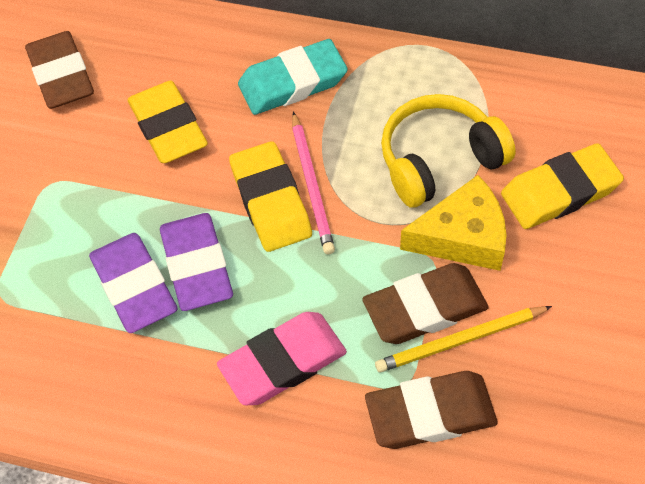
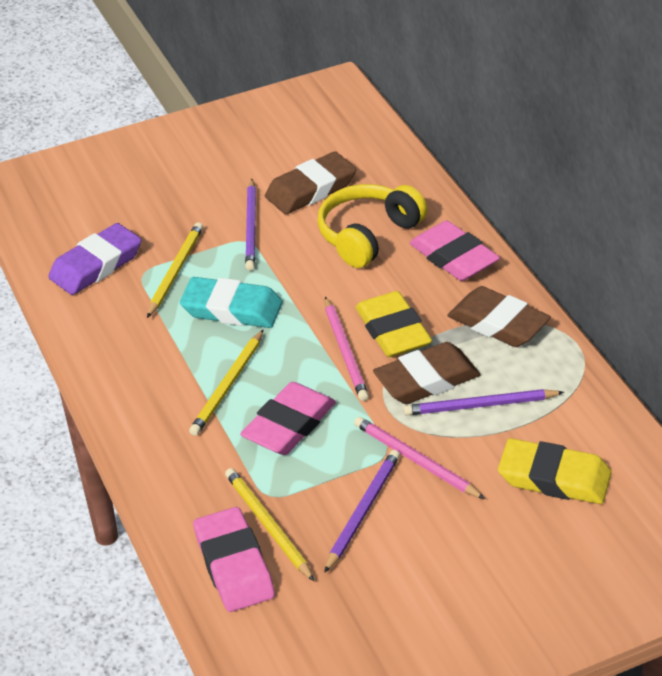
pink eraser: 1 -> 3
pink pencil: 1 -> 2
purple eraser: 2 -> 1
purple pencil: 0 -> 3
yellow cheese: 1 -> 0
yellow eraser: 3 -> 2
yellow pencil: 1 -> 3

